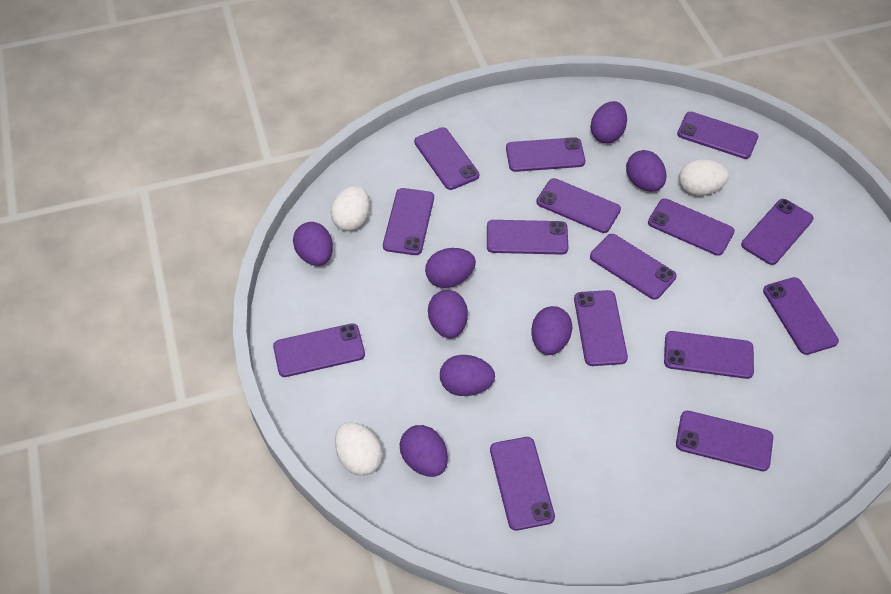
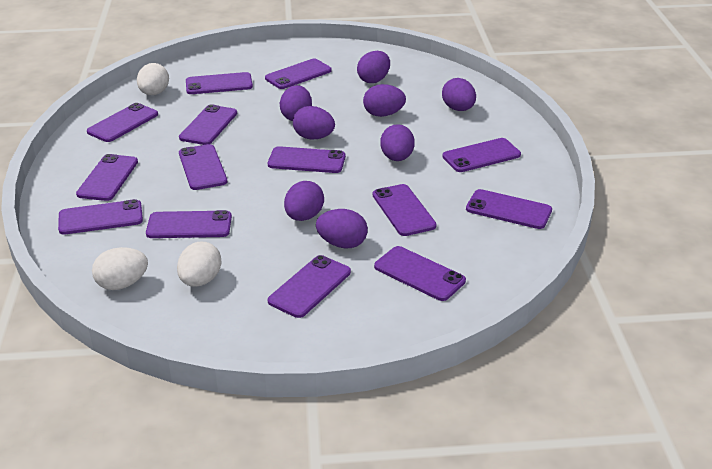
purple phone: 15 -> 14

